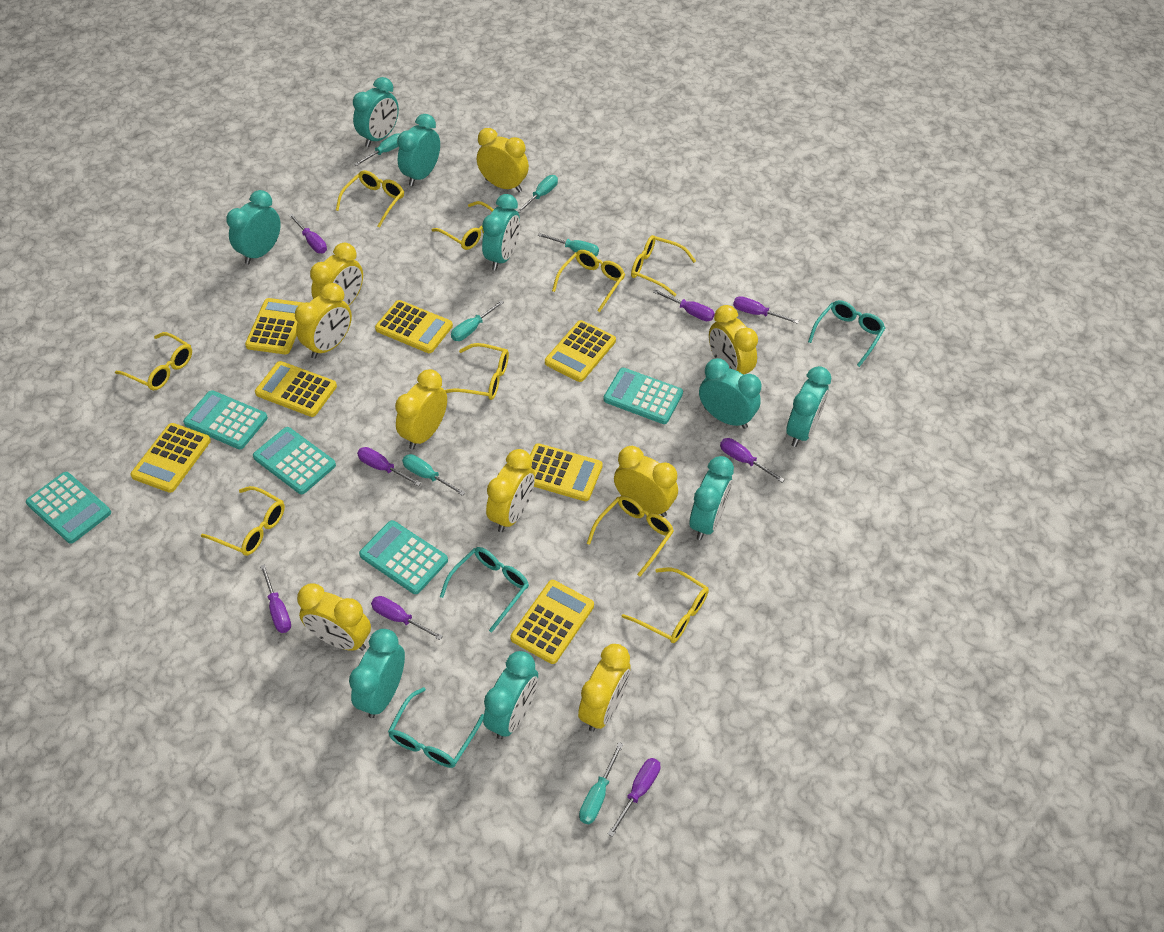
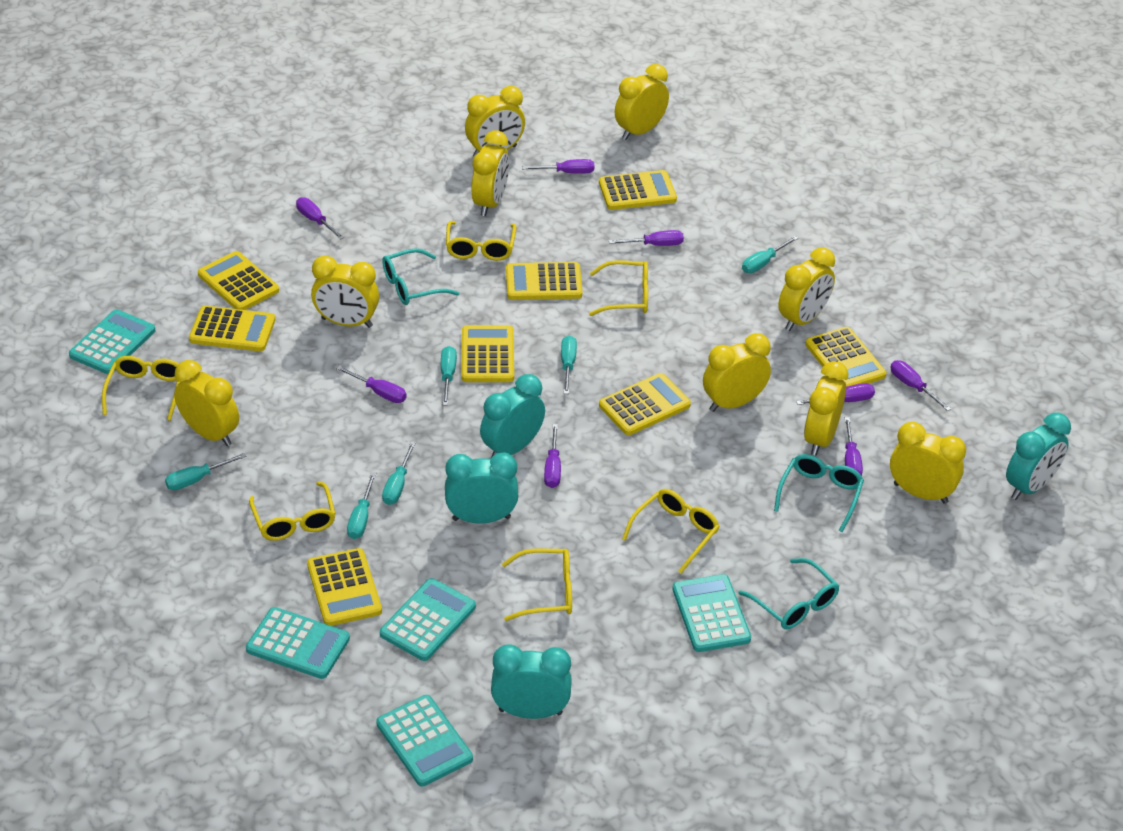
turquoise clock: 9 -> 4
yellow calculator: 7 -> 8
yellow glasses: 9 -> 6

